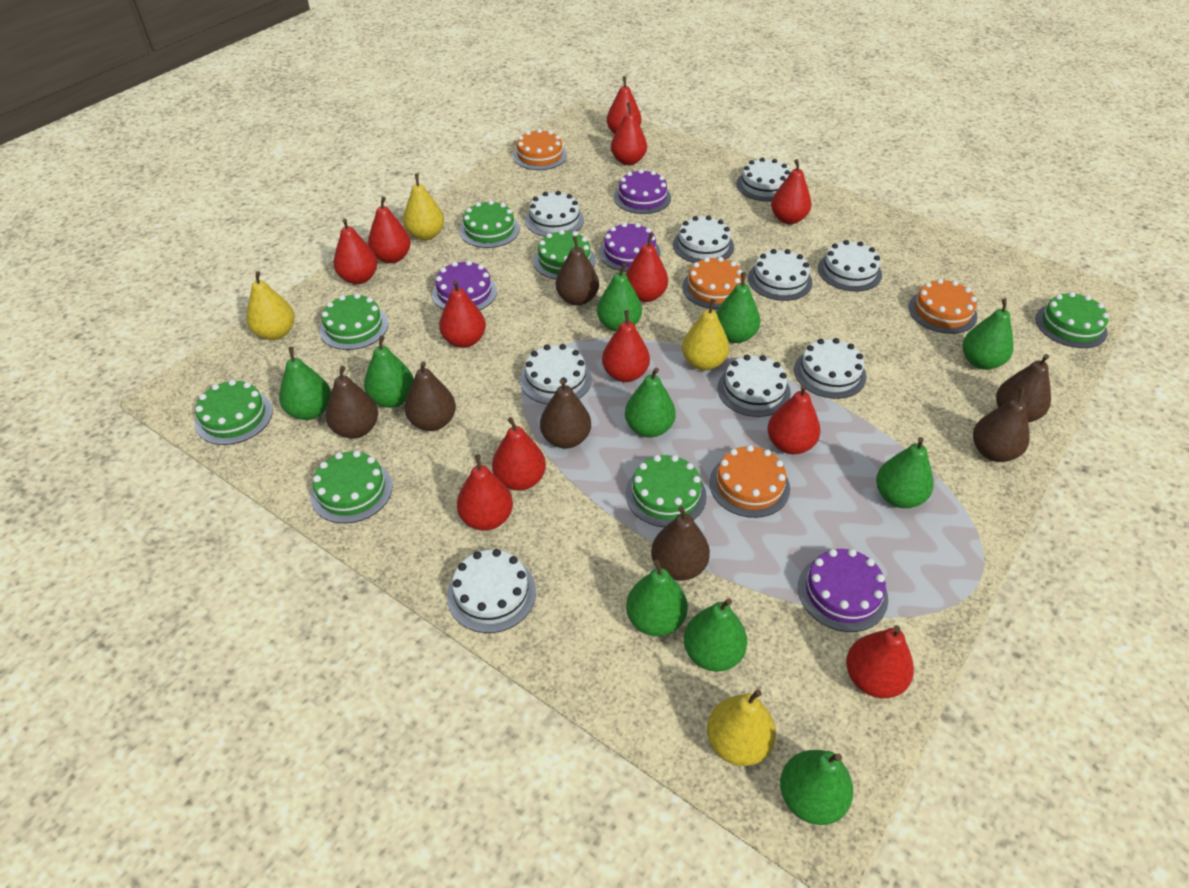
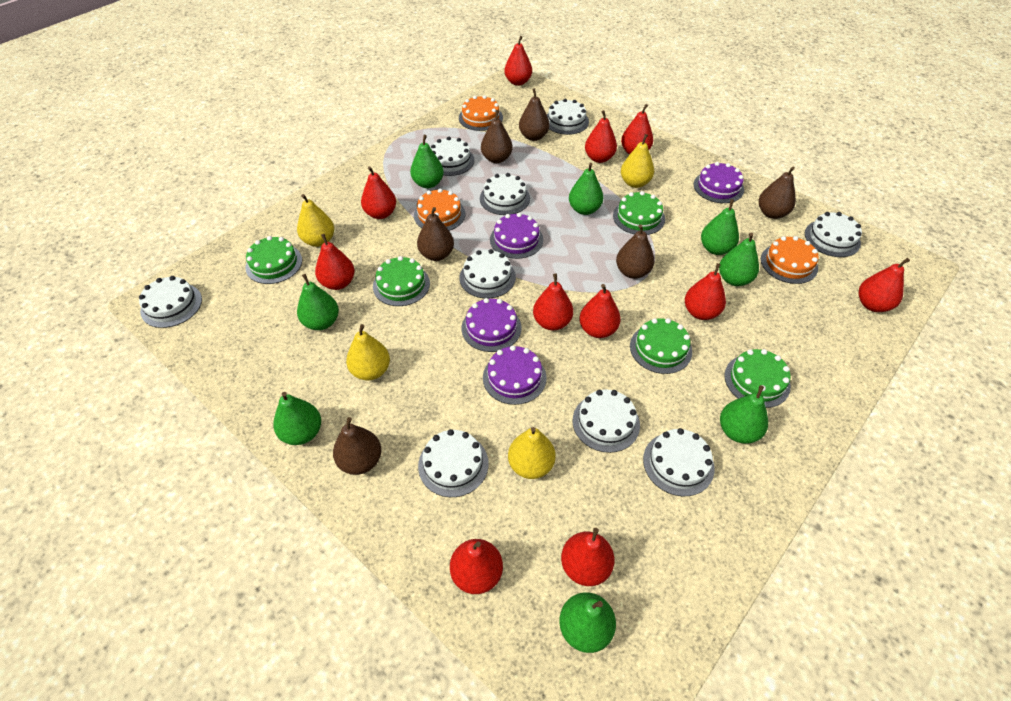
brown pear: 7 -> 6
green cake: 7 -> 5
green pear: 10 -> 8
orange cake: 4 -> 3
red pear: 12 -> 11

